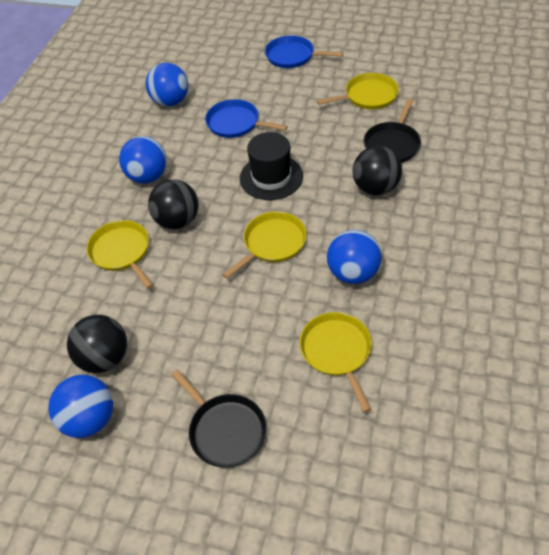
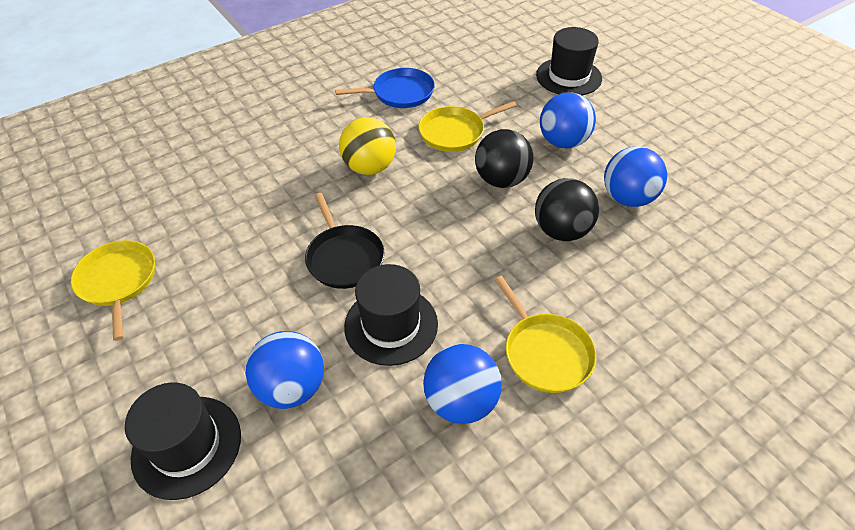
black ball: 3 -> 2
black hat: 1 -> 3
black pan: 2 -> 1
blue pan: 2 -> 1
yellow ball: 0 -> 1
yellow pan: 4 -> 3

